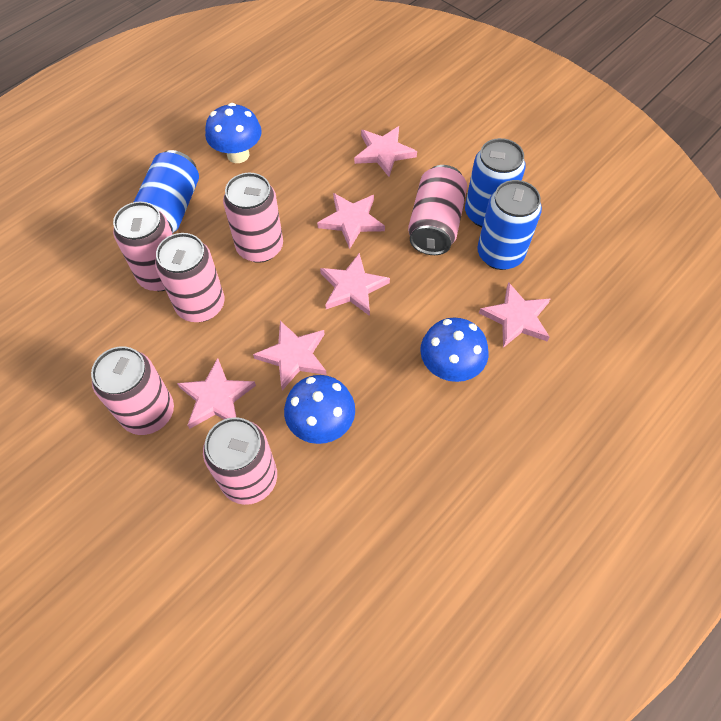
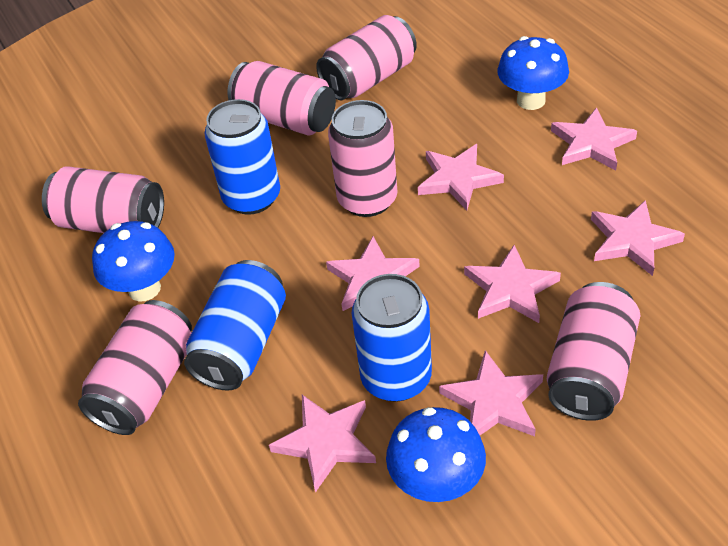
pink star: 6 -> 7

